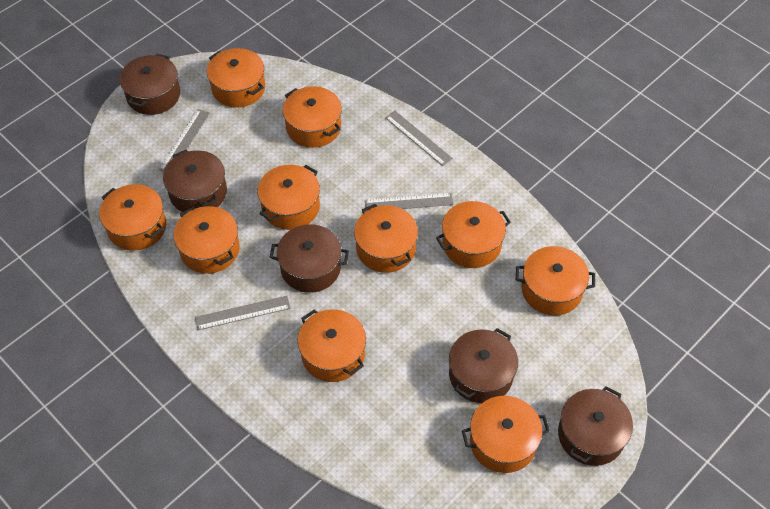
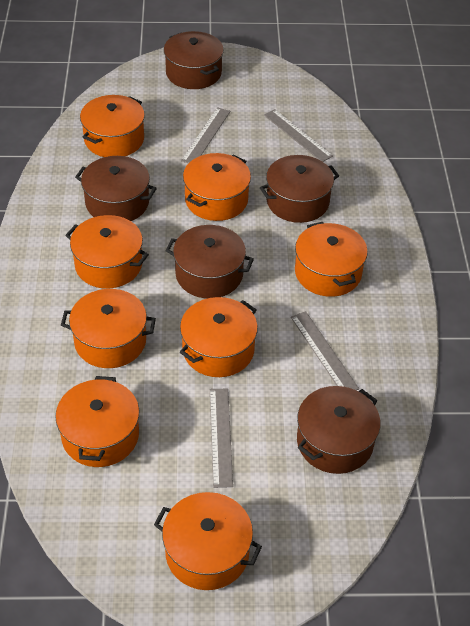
orange pot: 10 -> 8

